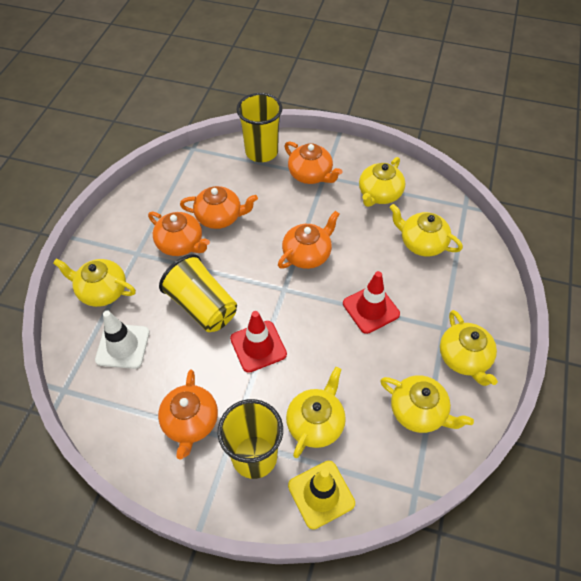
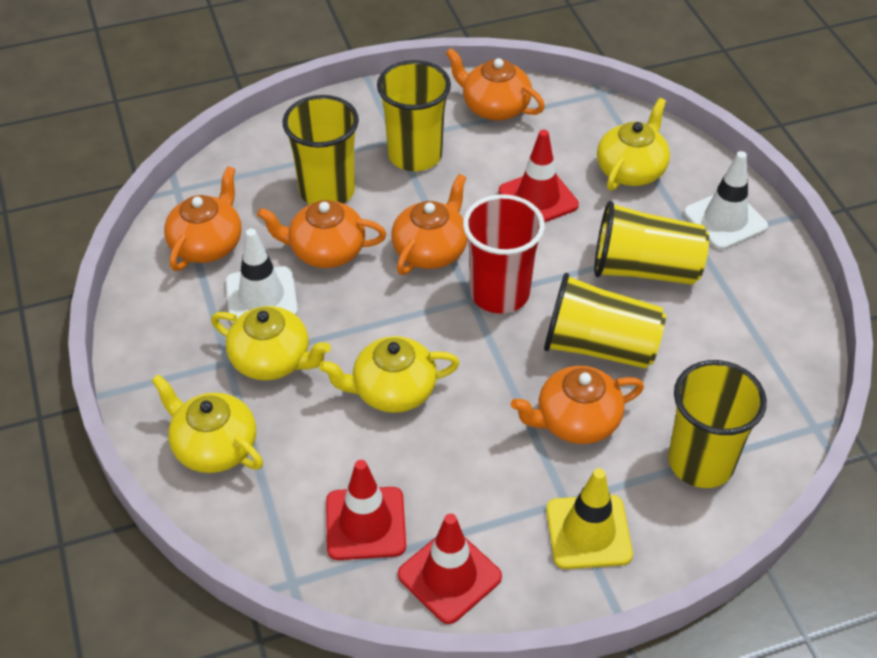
red cup: 0 -> 1
red traffic cone: 2 -> 3
white traffic cone: 1 -> 2
yellow cup: 3 -> 5
yellow teapot: 6 -> 4

